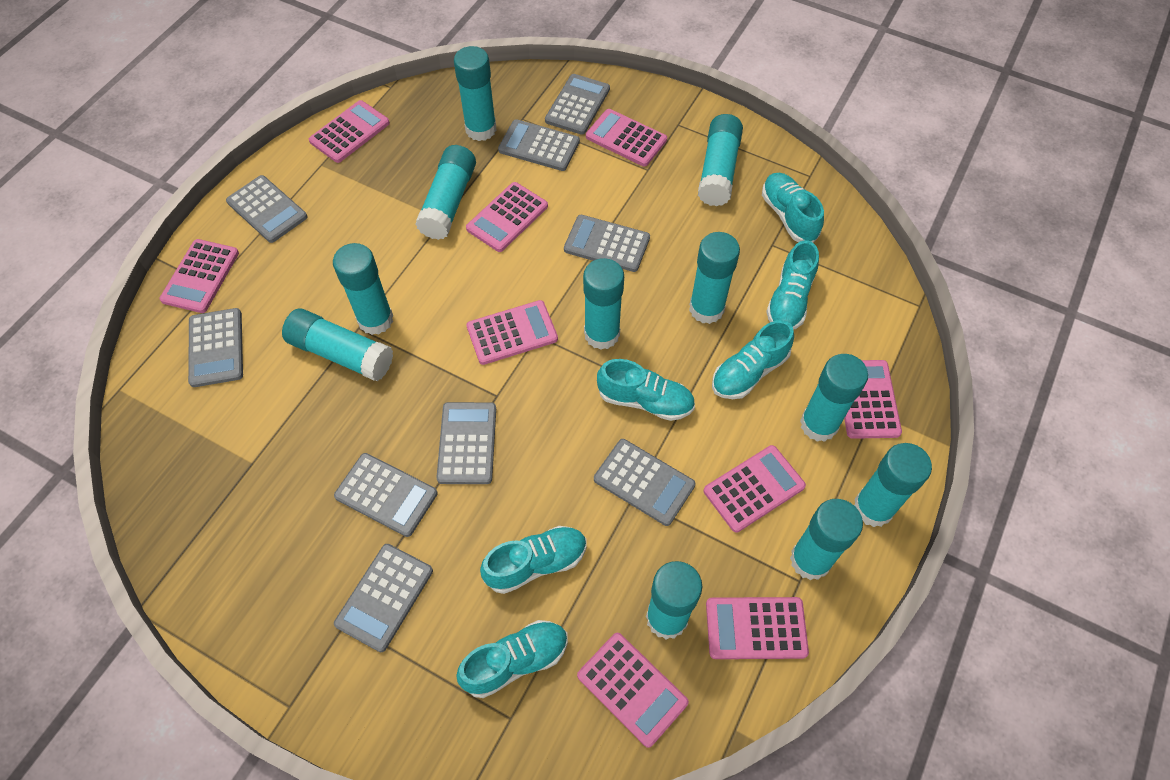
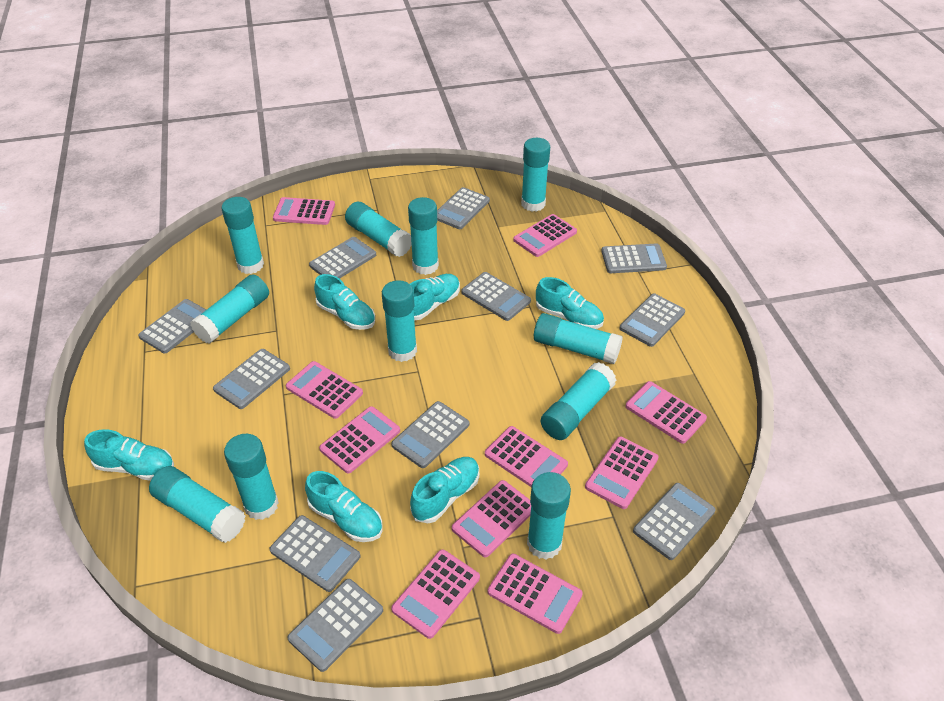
grey calculator: 9 -> 11
pink calculator: 9 -> 10

